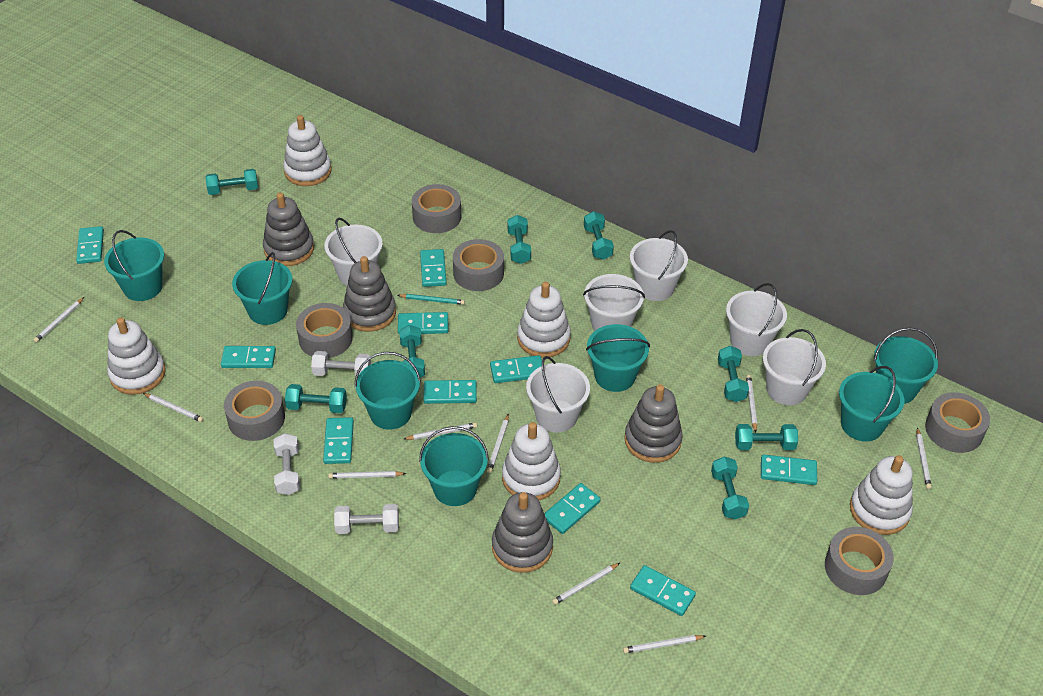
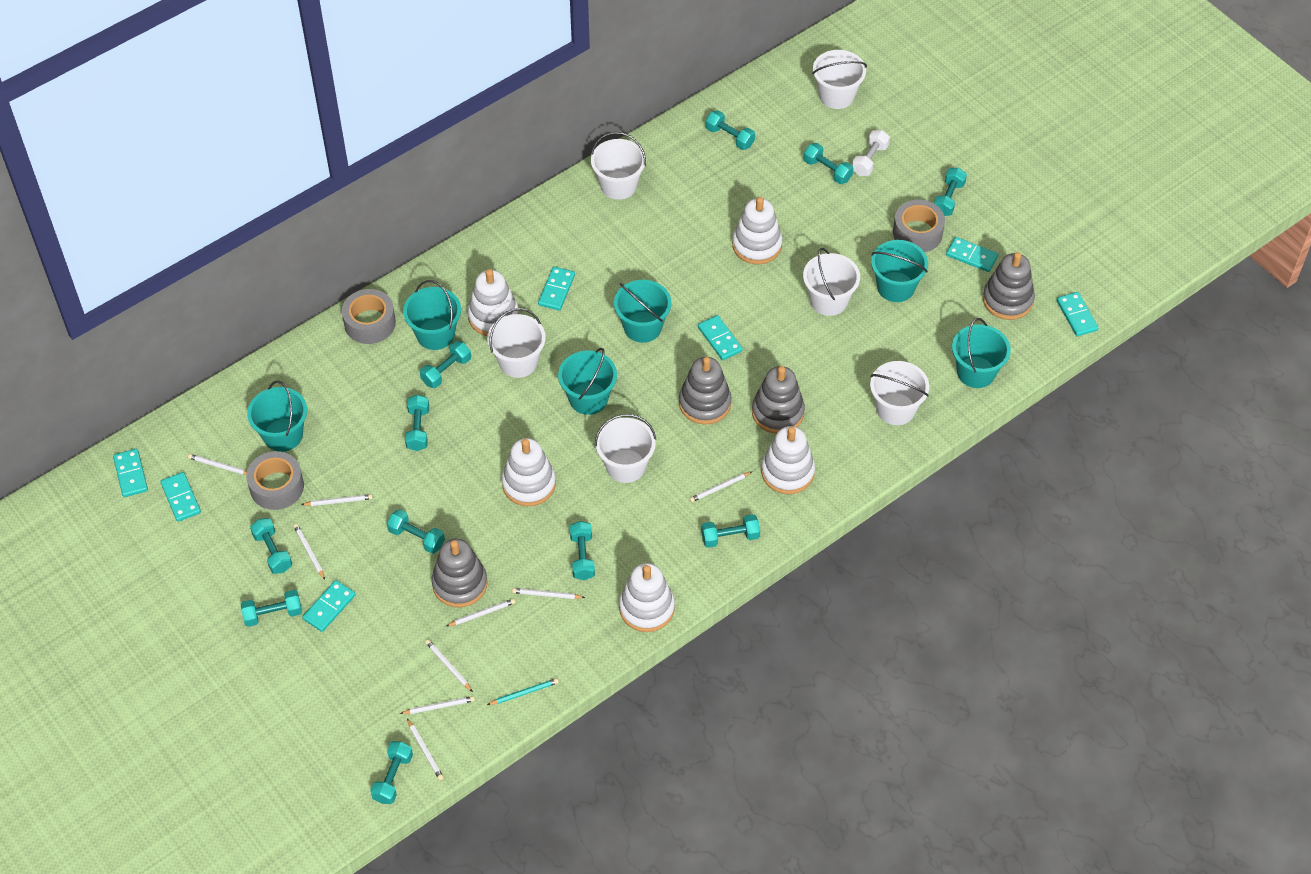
grey tape: 6 -> 3
turquoise bucket: 7 -> 6
turquoise domino: 10 -> 7
turquoise dumbbell: 8 -> 11
white dumbbell: 3 -> 1

